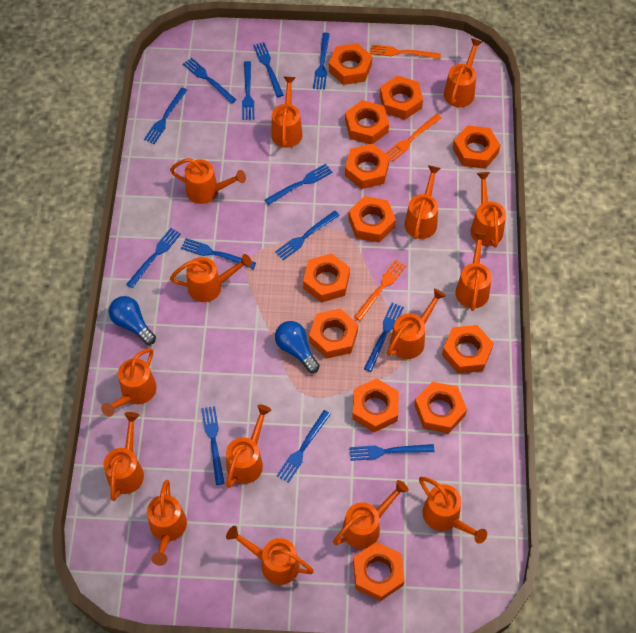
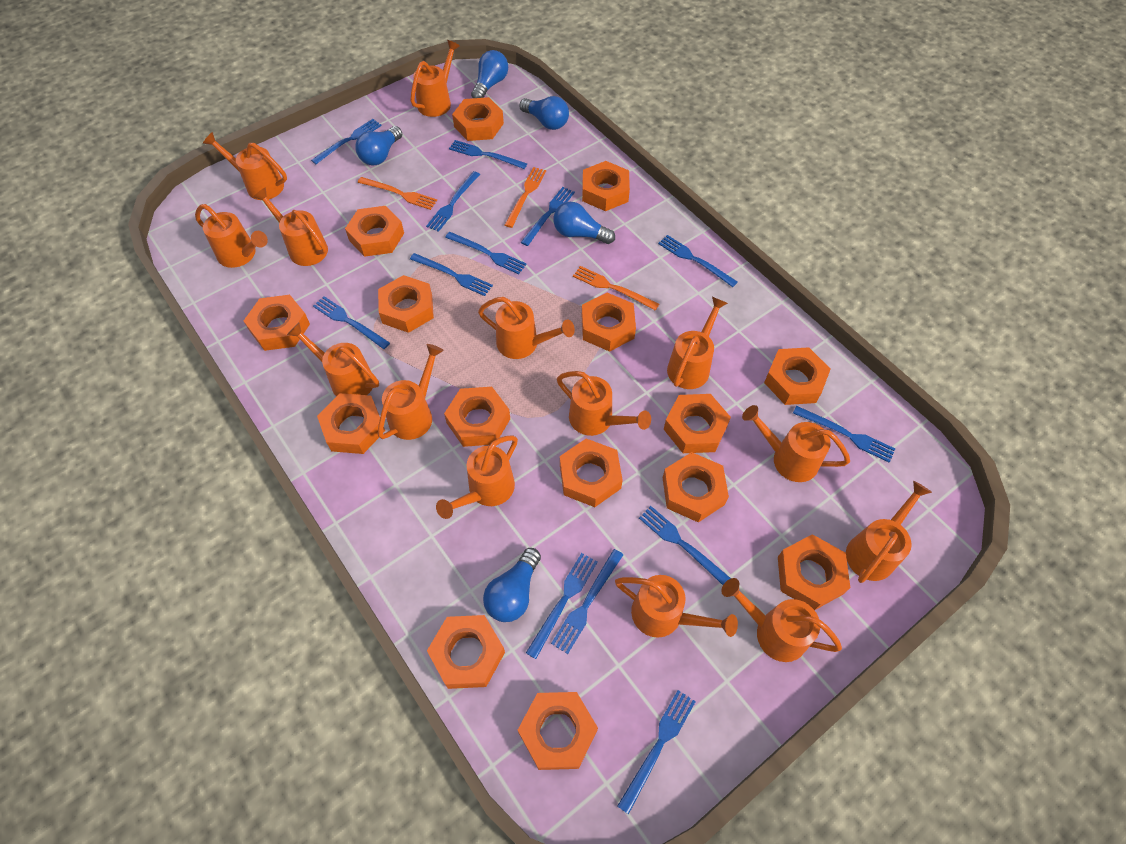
blue light bulb: 2 -> 5
orange nut: 12 -> 15
orange watering can: 15 -> 14

